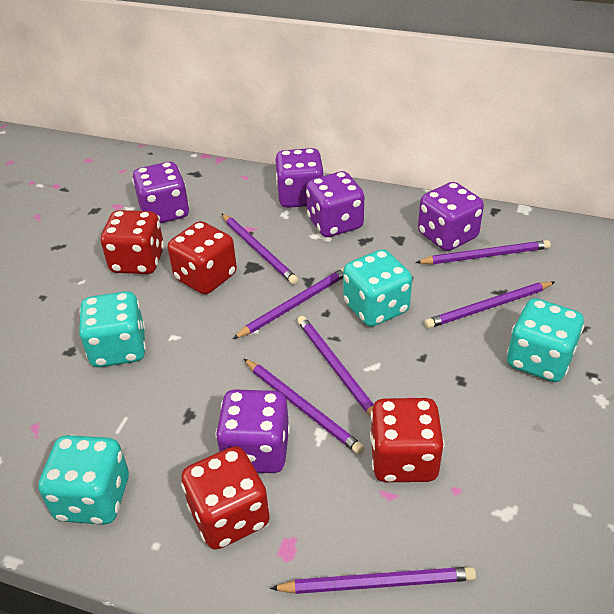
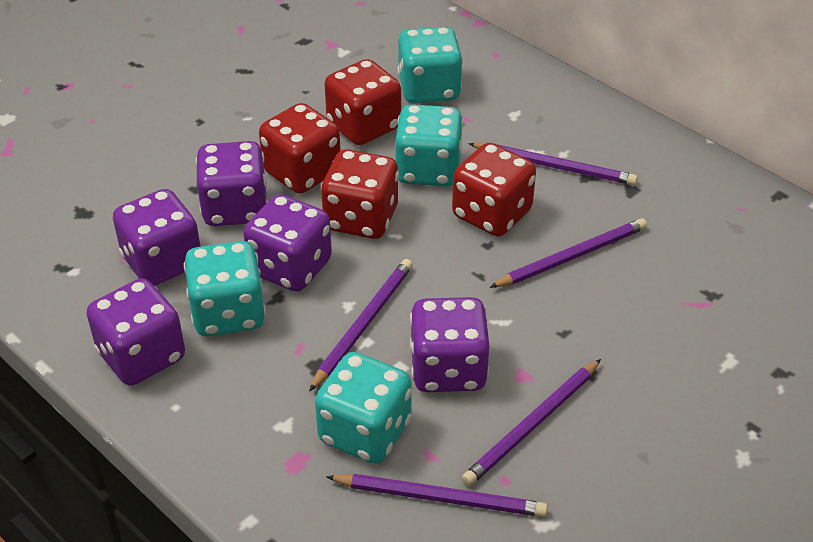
purple pencil: 7 -> 5

